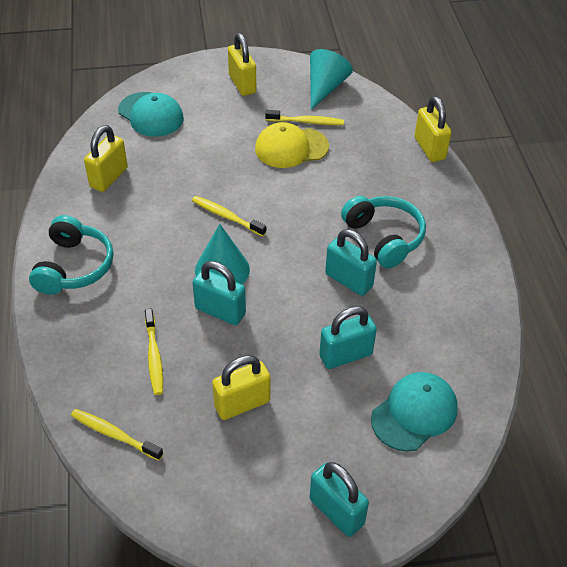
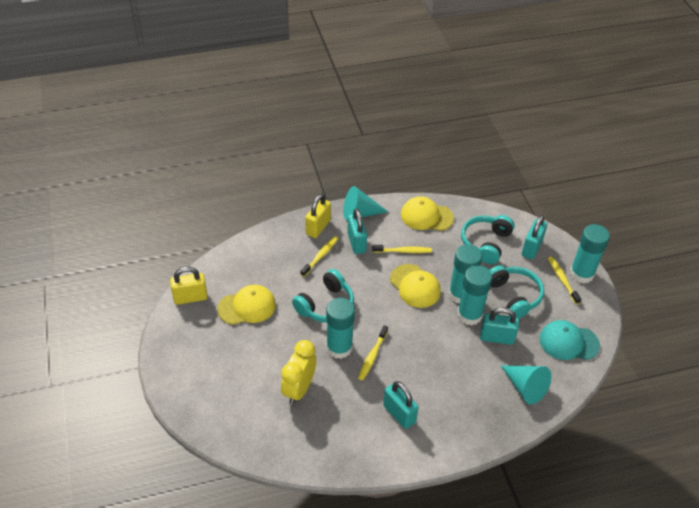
turquoise cap: 2 -> 1
turquoise glue stick: 0 -> 4
turquoise headphones: 2 -> 3
yellow cap: 1 -> 3
yellow clock: 0 -> 1
yellow padlock: 4 -> 2

